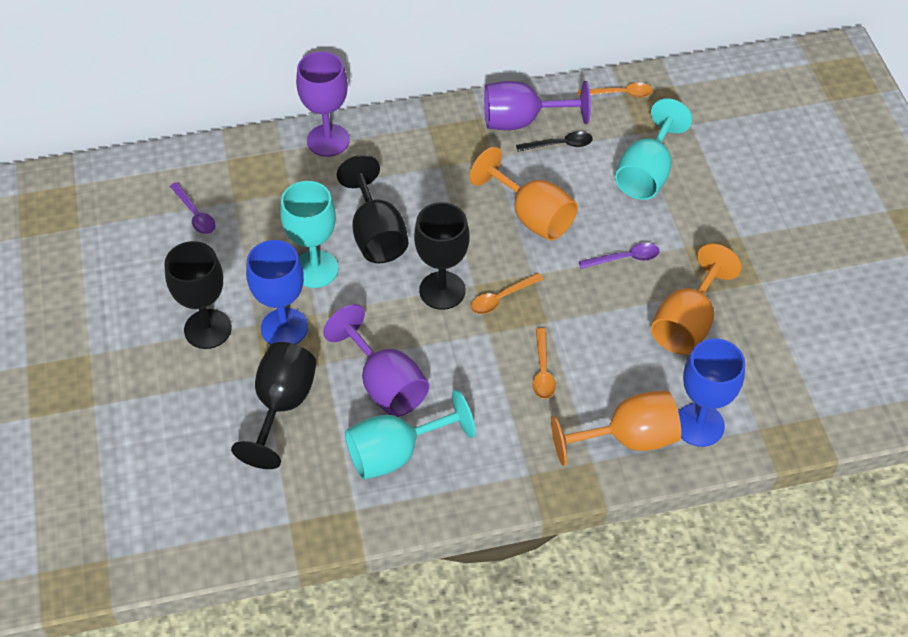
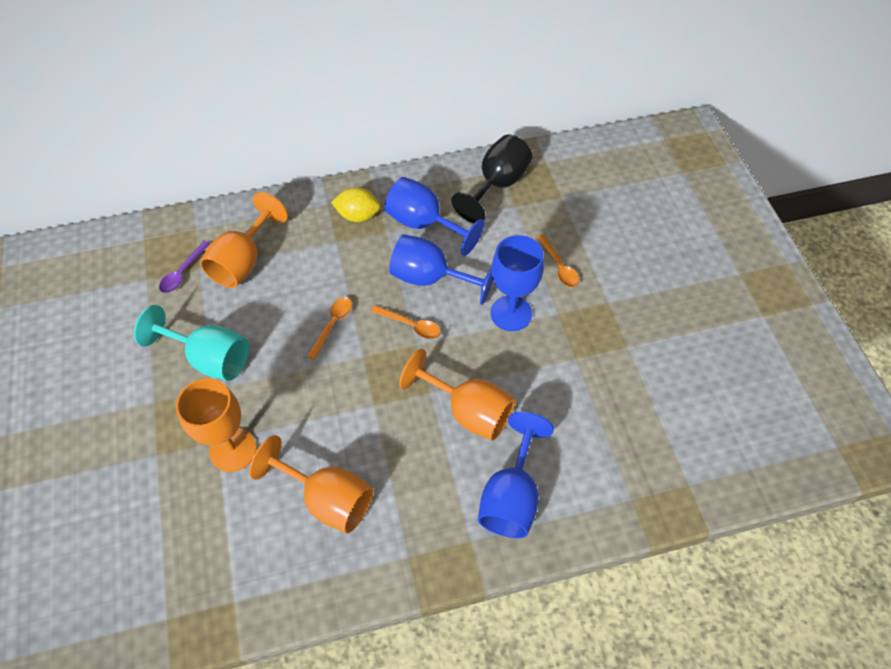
black goblet: 4 -> 1
black spoon: 1 -> 0
blue goblet: 2 -> 4
orange goblet: 3 -> 4
purple goblet: 3 -> 0
purple spoon: 2 -> 1
turquoise goblet: 3 -> 1
yellow lemon: 0 -> 1

